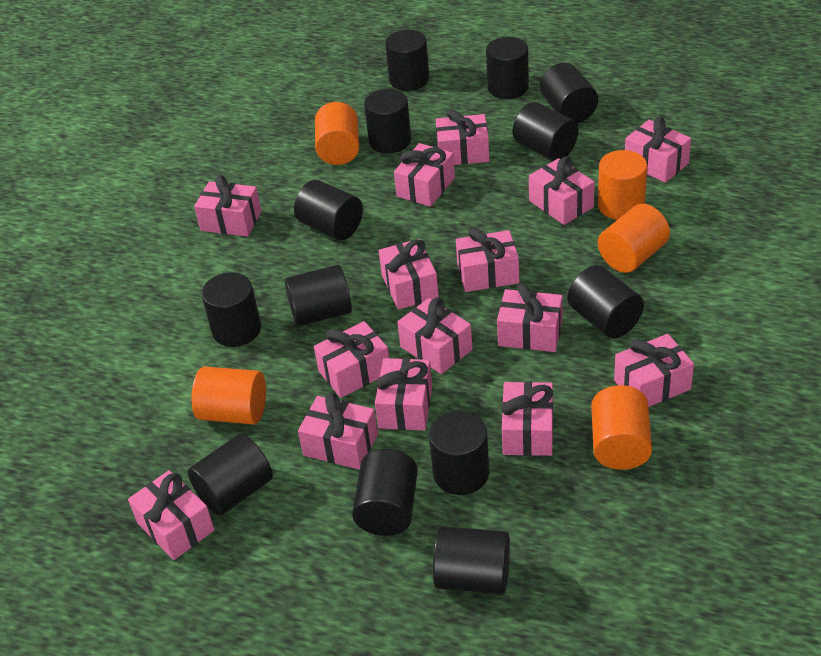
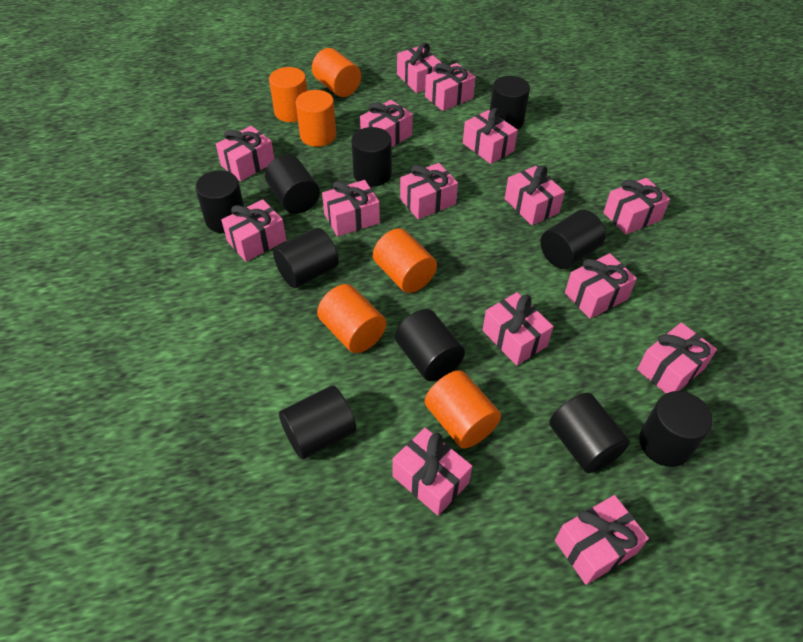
black cylinder: 13 -> 10
orange cylinder: 5 -> 6

